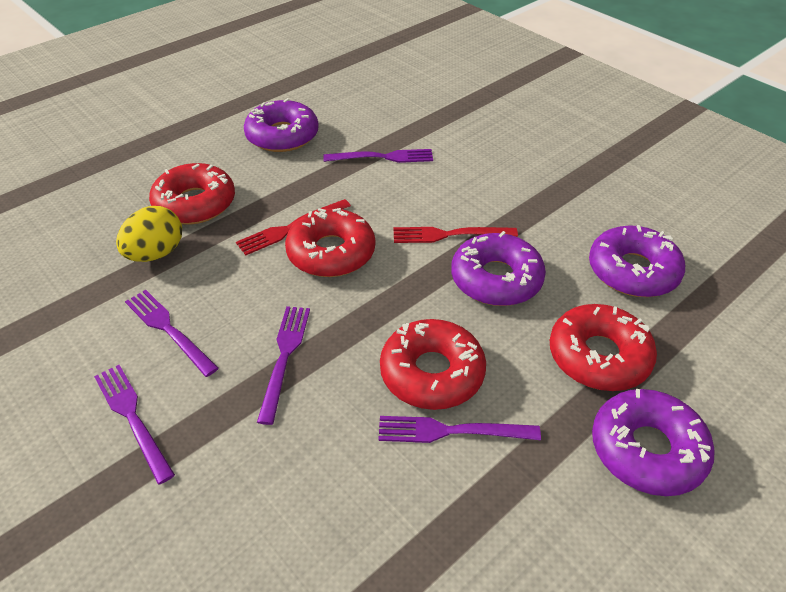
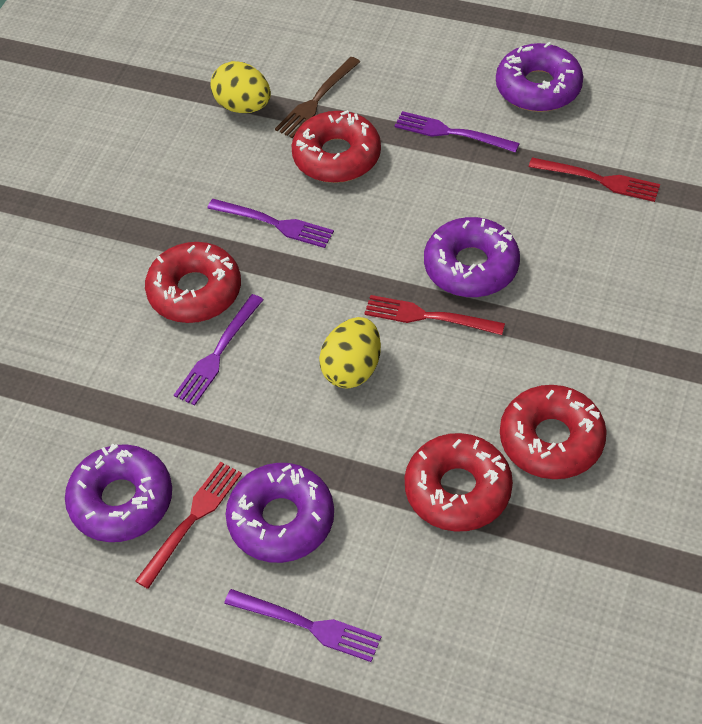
brown fork: 0 -> 1
purple fork: 5 -> 4
red fork: 2 -> 3
yellow egg: 1 -> 2

